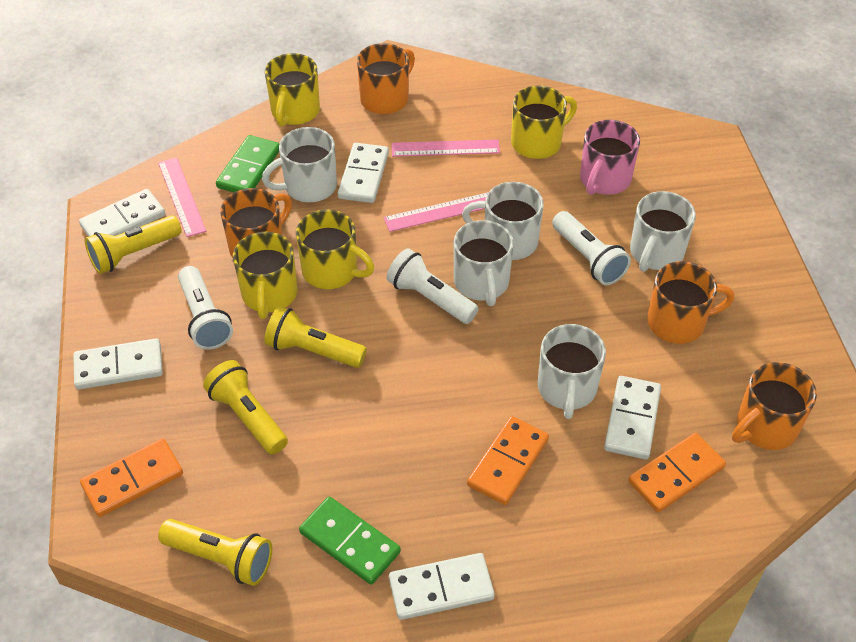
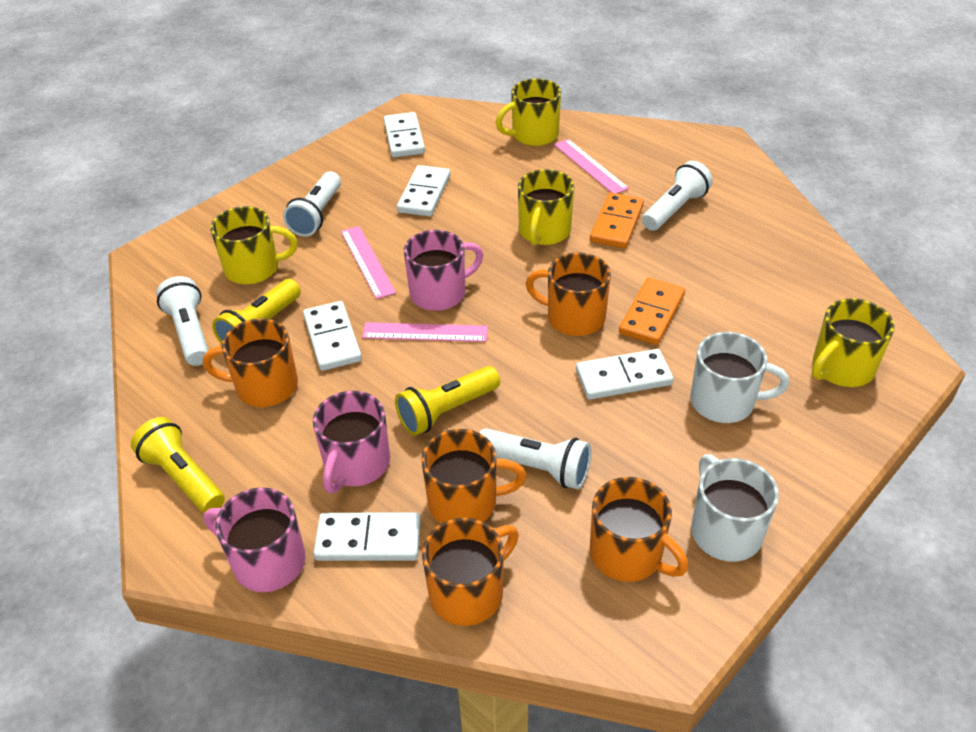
green domino: 2 -> 0
orange domino: 3 -> 2
orange mug: 4 -> 5
pink mug: 1 -> 3
white flashlight: 3 -> 4
white mug: 5 -> 2
yellow flashlight: 4 -> 3

